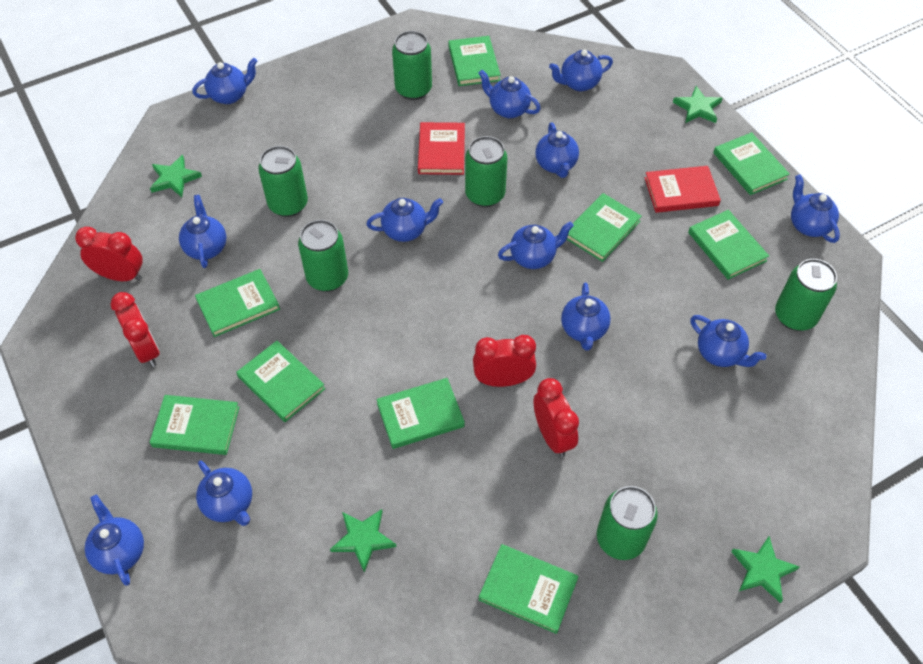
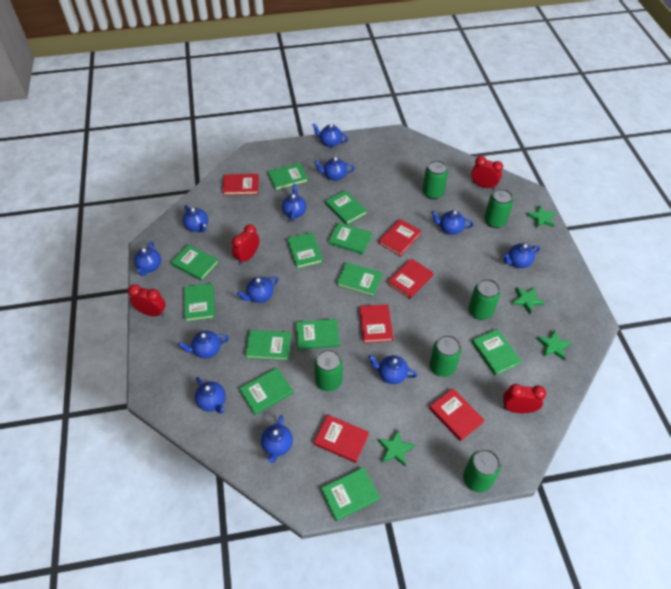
green book: 9 -> 12
red book: 2 -> 6

